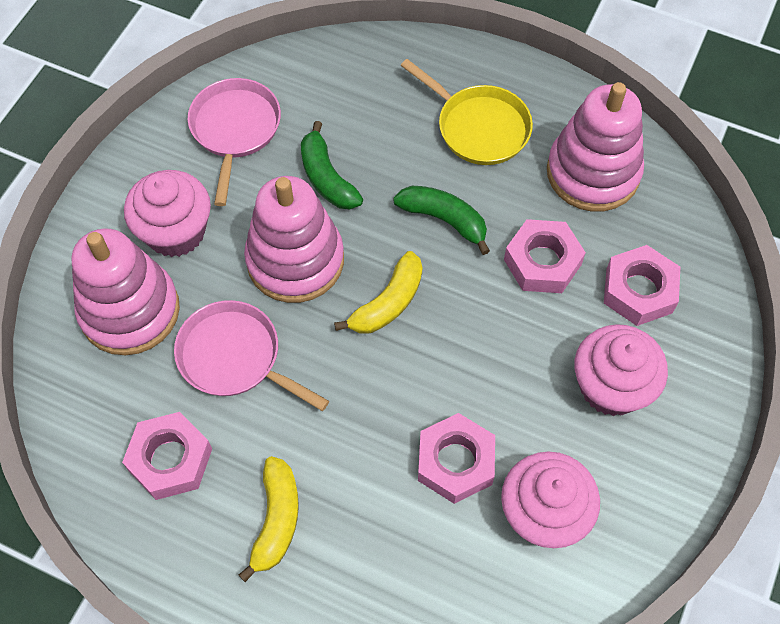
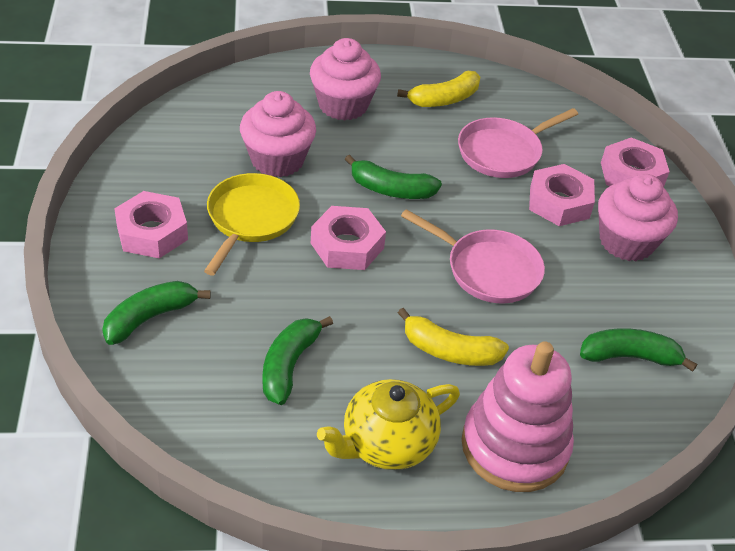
green banana: 2 -> 4
pink stacking toy: 3 -> 1
yellow teapot: 0 -> 1

